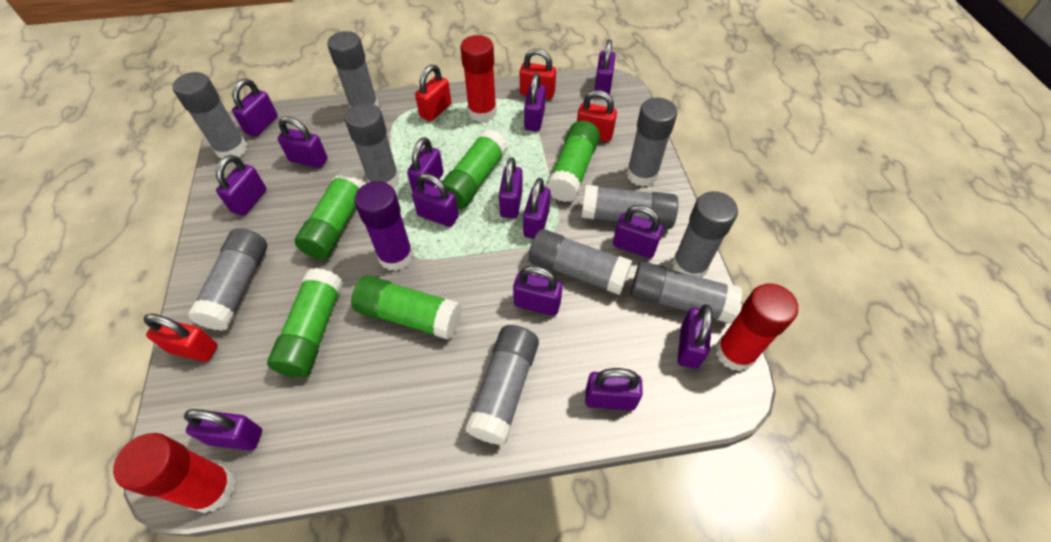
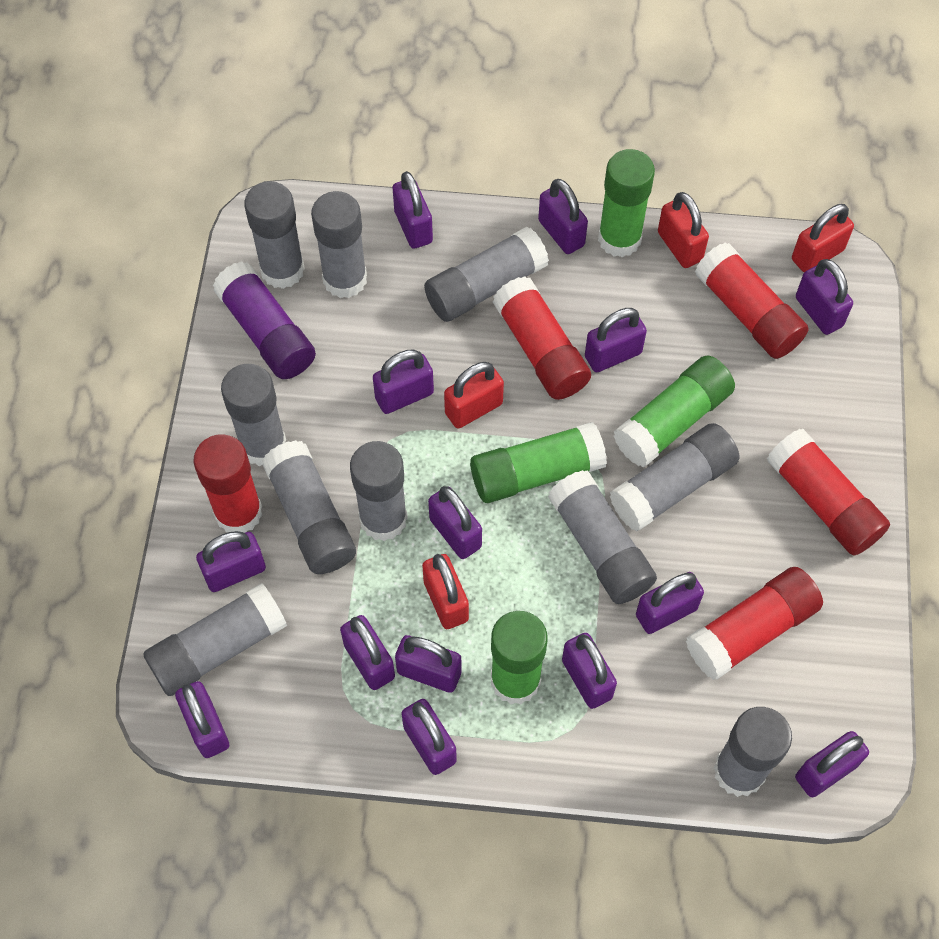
green glue stick: 5 -> 4
red glue stick: 3 -> 5

